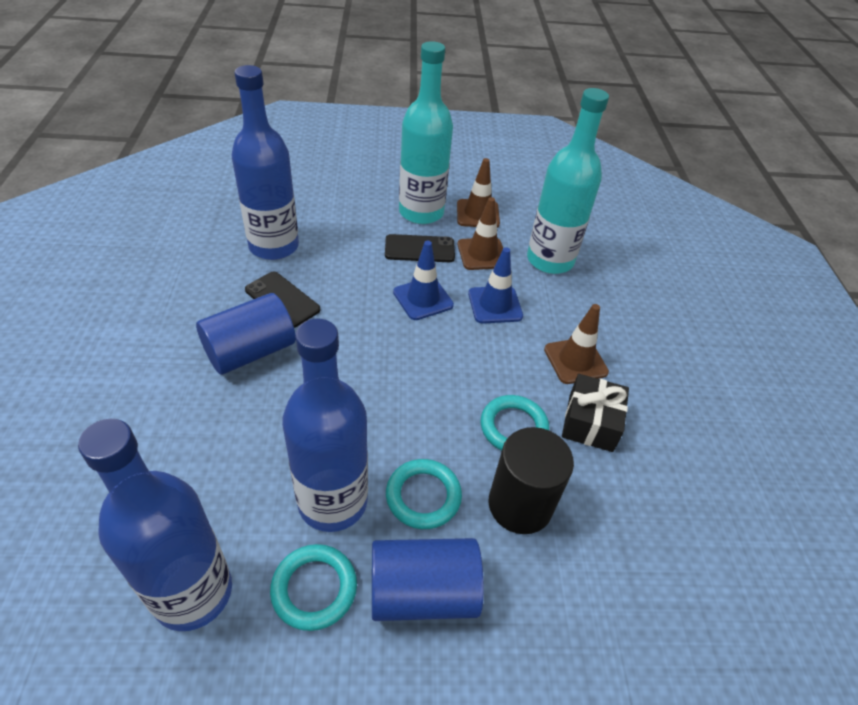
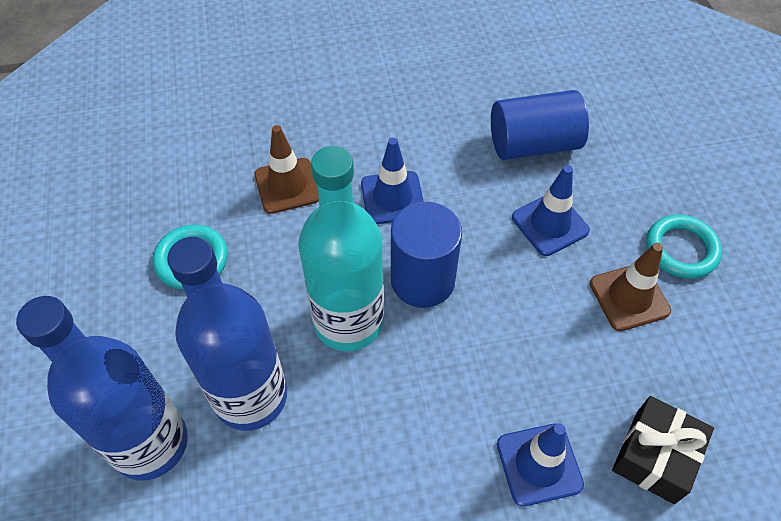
black cylinder: 1 -> 0
black phone: 2 -> 0
blue bottle: 3 -> 2
blue traffic cone: 2 -> 3
brown traffic cone: 3 -> 2
turquoise bottle: 2 -> 1
turquoise ring: 3 -> 2

